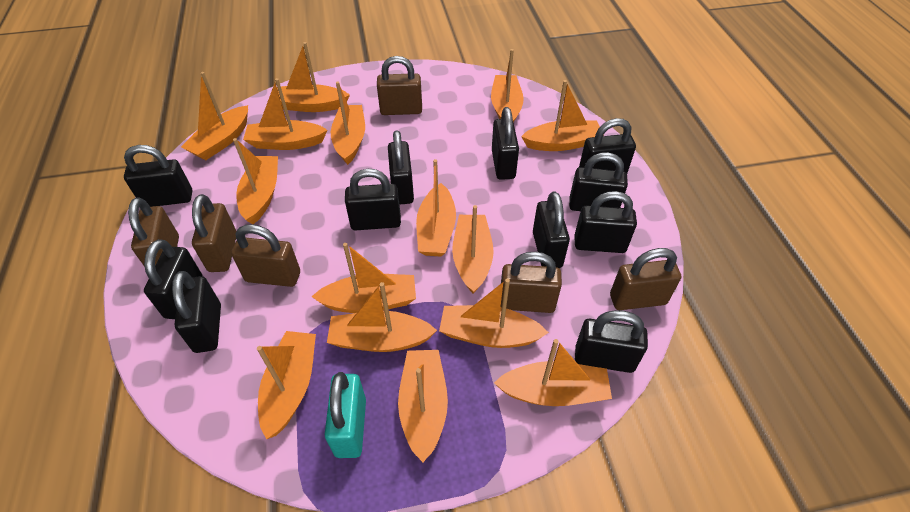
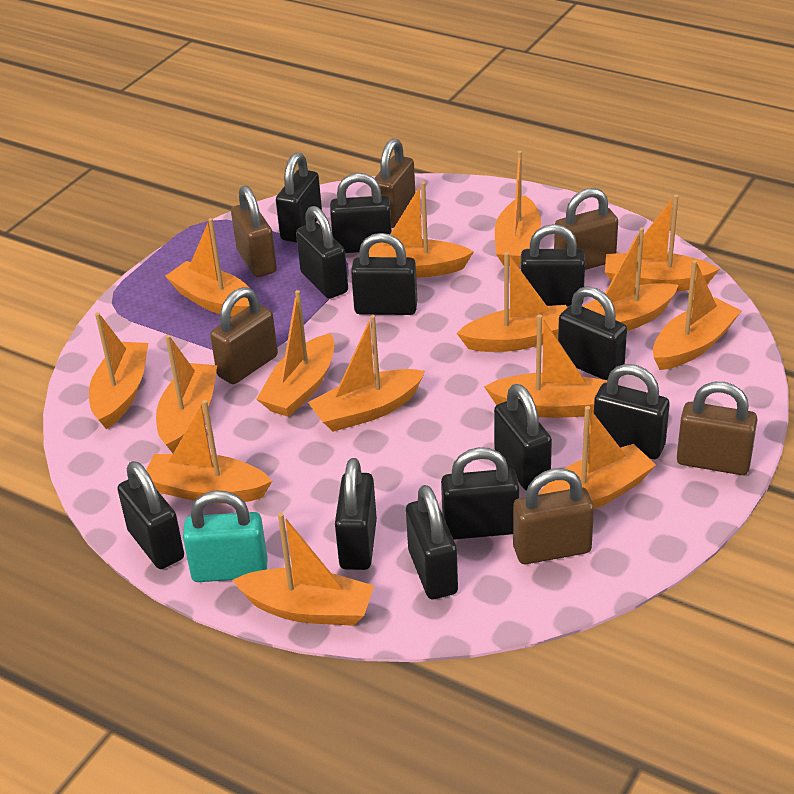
black padlock: 11 -> 12

